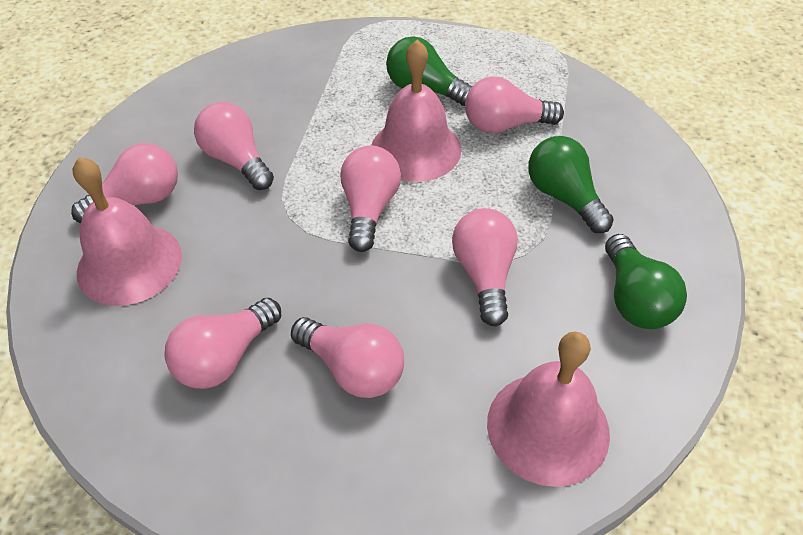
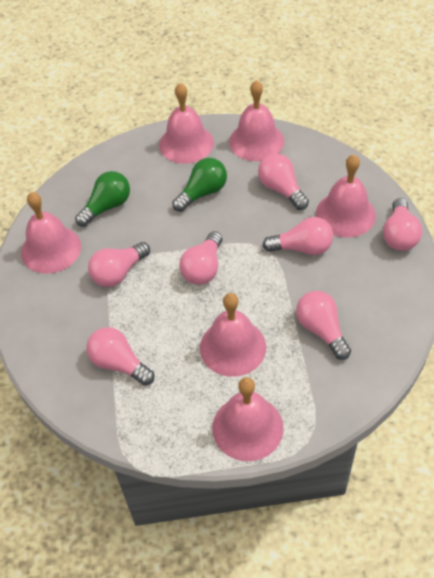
green light bulb: 3 -> 2
pink bell: 3 -> 6

